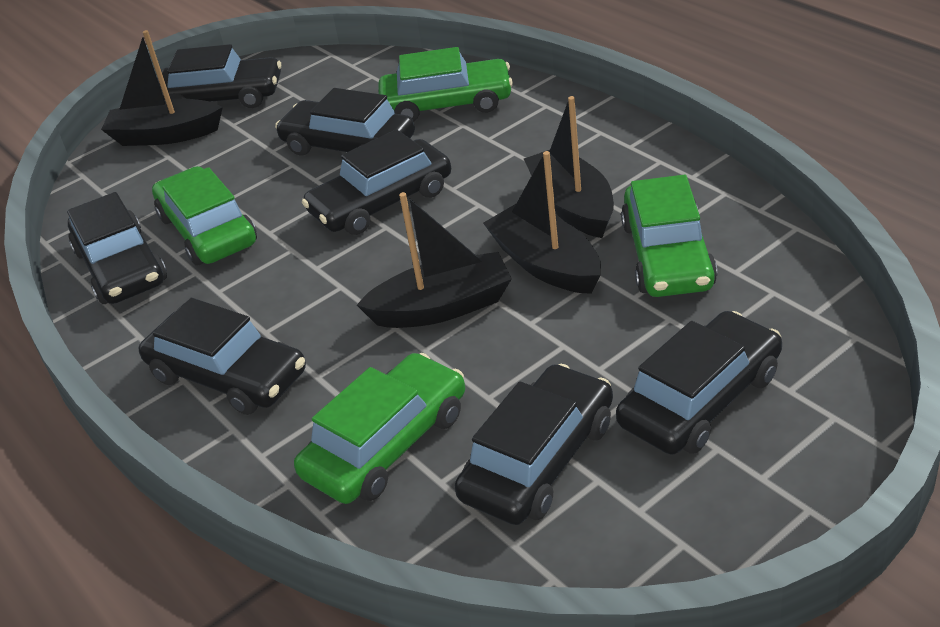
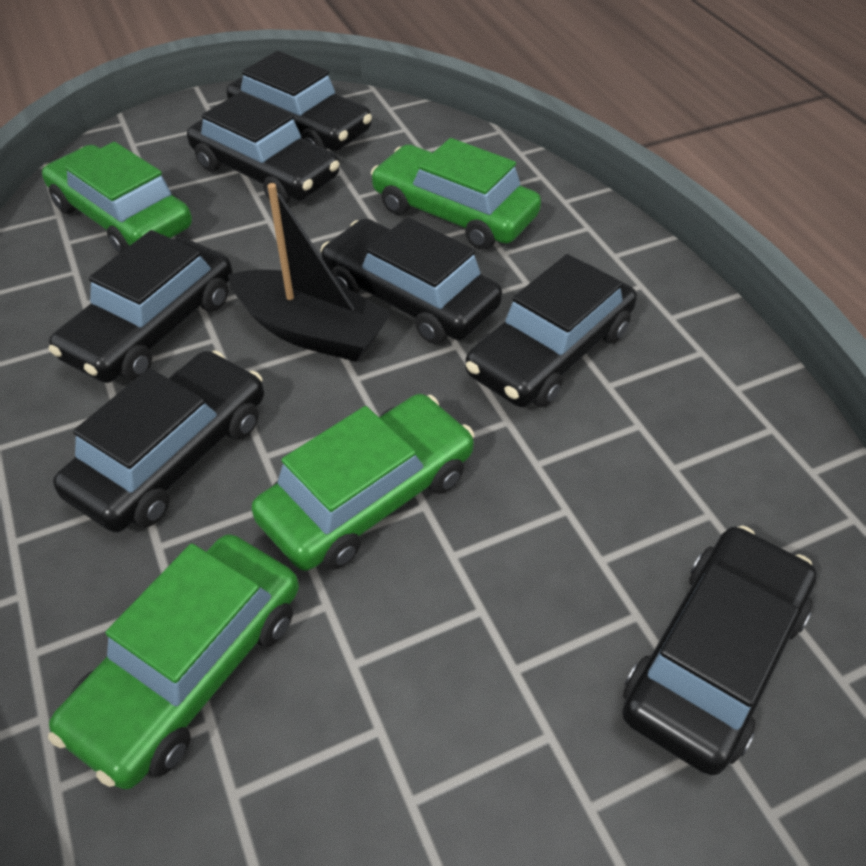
black boat: 4 -> 1

